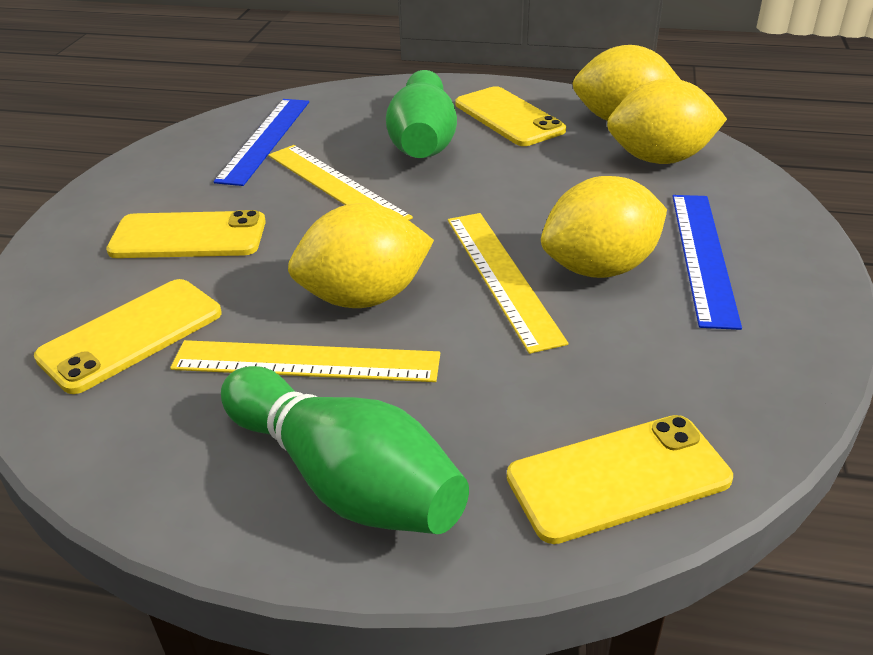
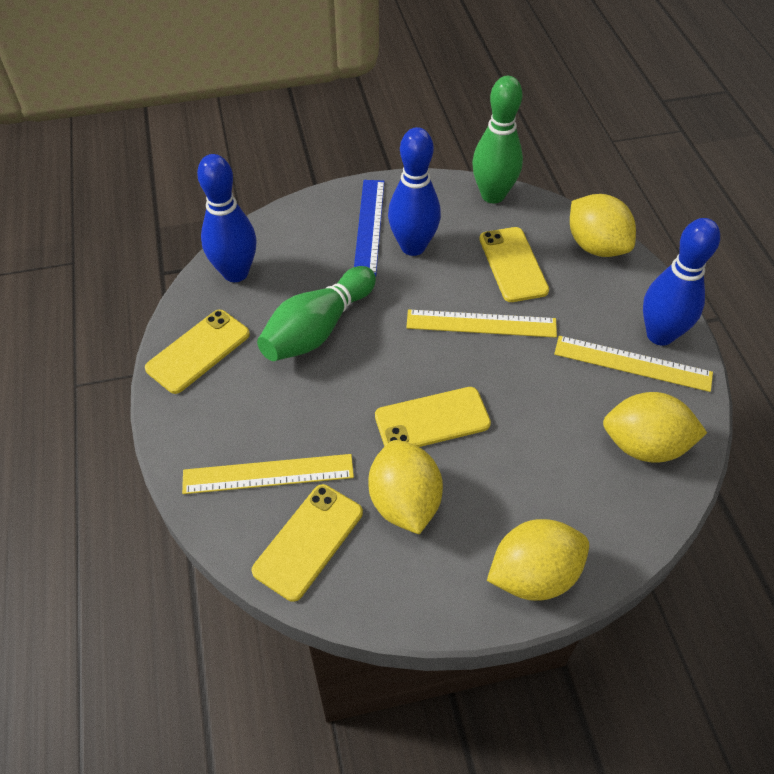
blue bowling pin: 0 -> 3
blue ruler: 2 -> 1

